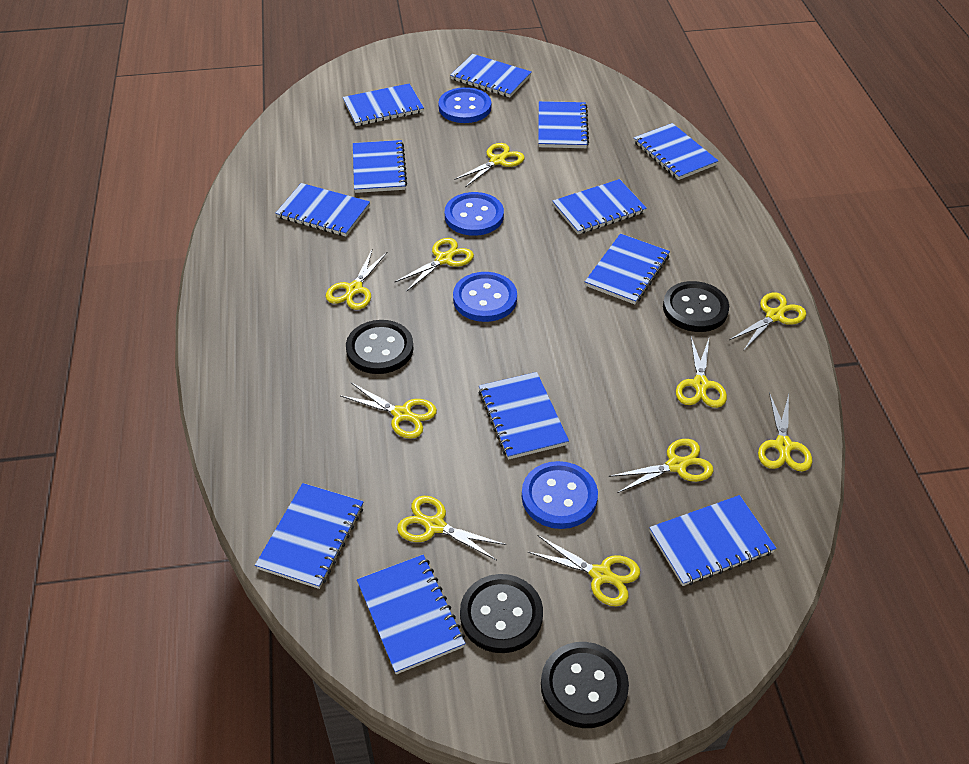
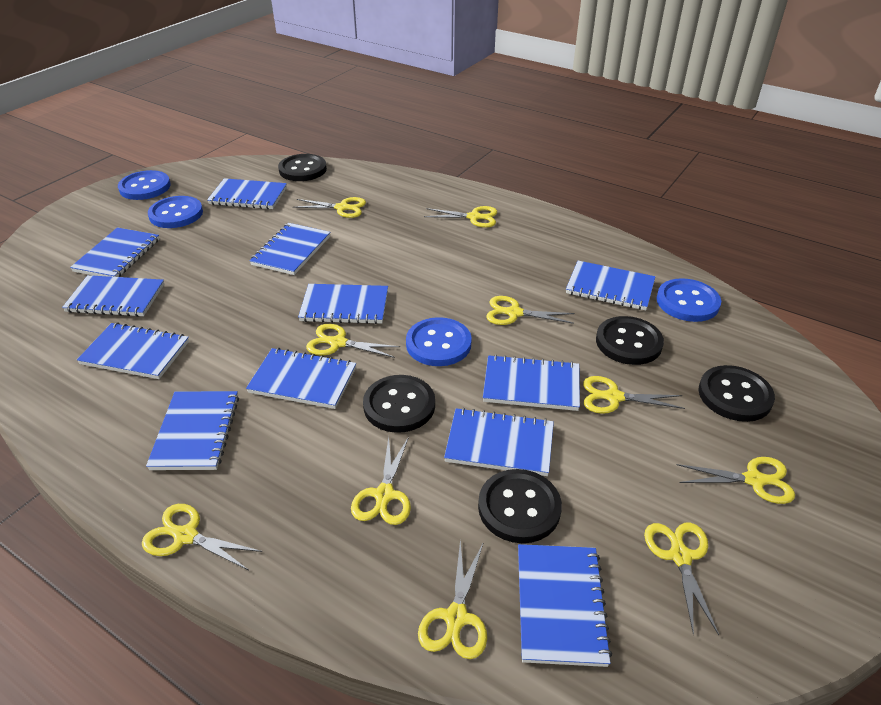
black button: 4 -> 5

